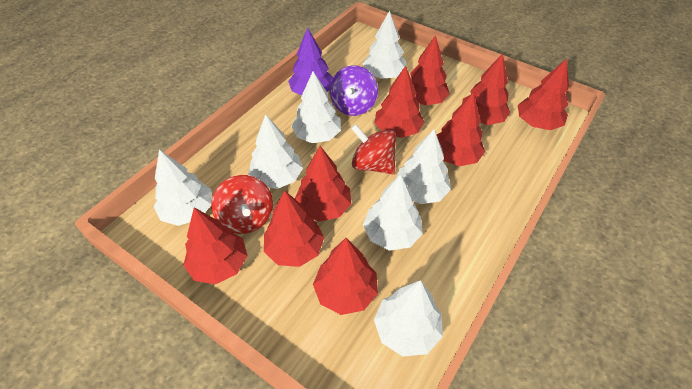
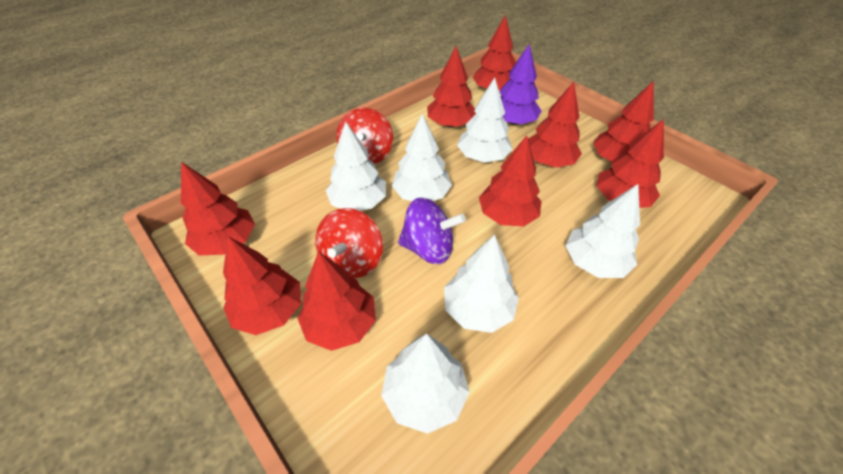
white tree: 7 -> 6

